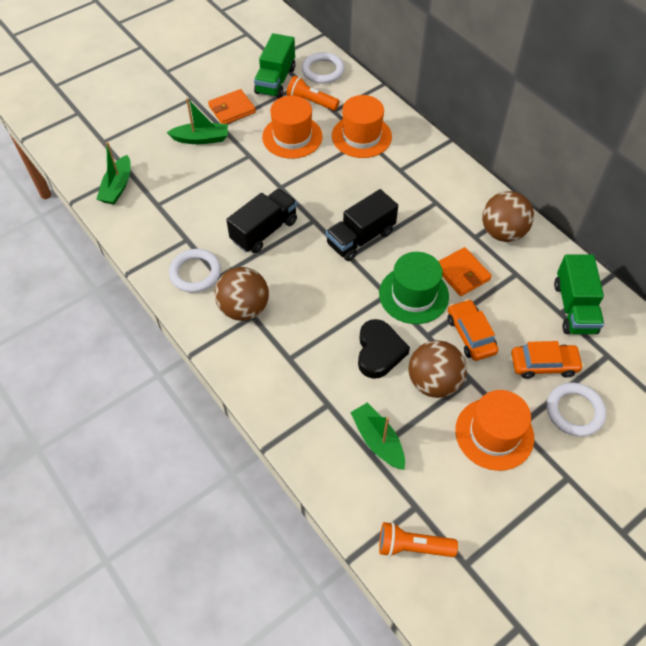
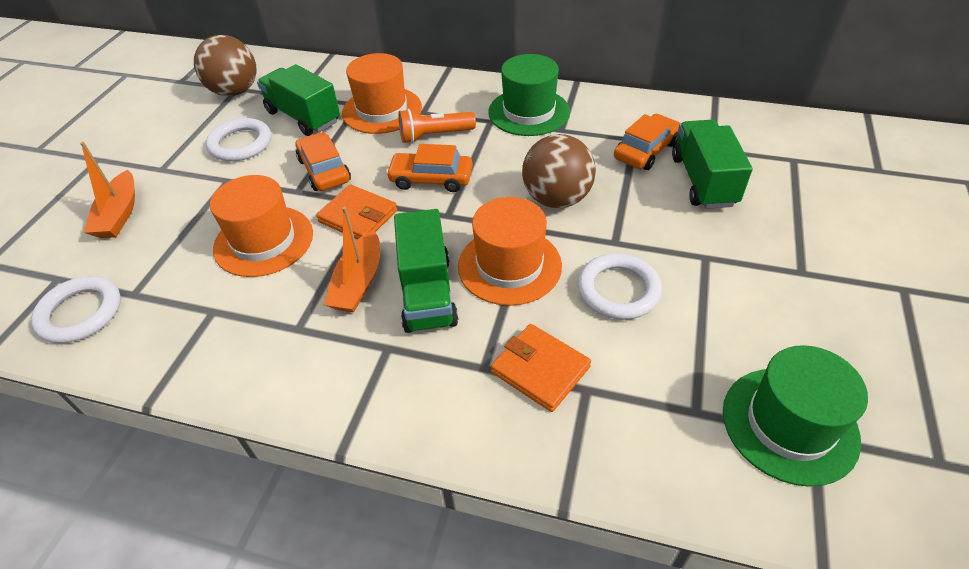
black heart: 1 -> 0
black truck: 2 -> 0
brown ball: 3 -> 2
green boat: 3 -> 0
green hat: 1 -> 2
green truck: 2 -> 3
orange boat: 0 -> 2
orange car: 2 -> 3
orange flashlight: 2 -> 1

